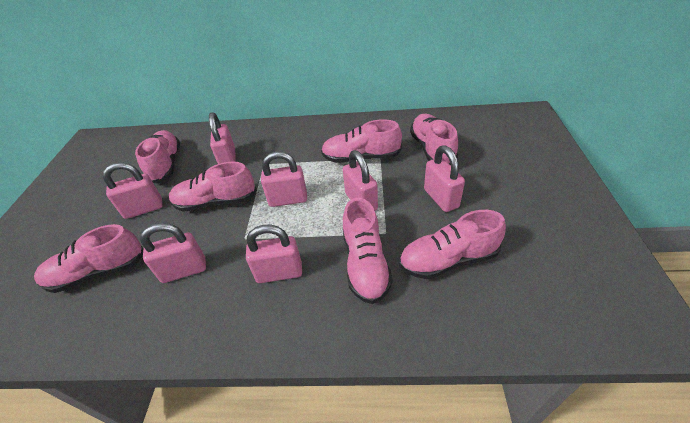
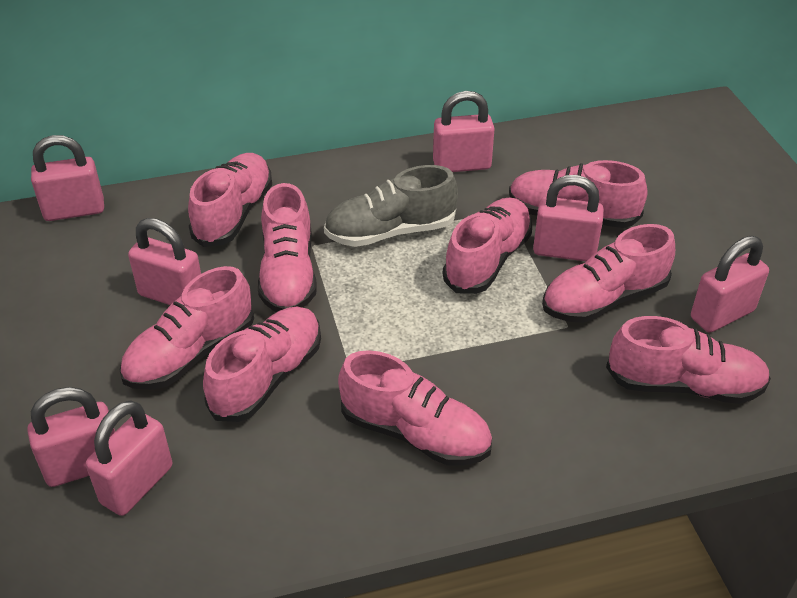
grey shoe: 0 -> 1
pink shoe: 7 -> 9

